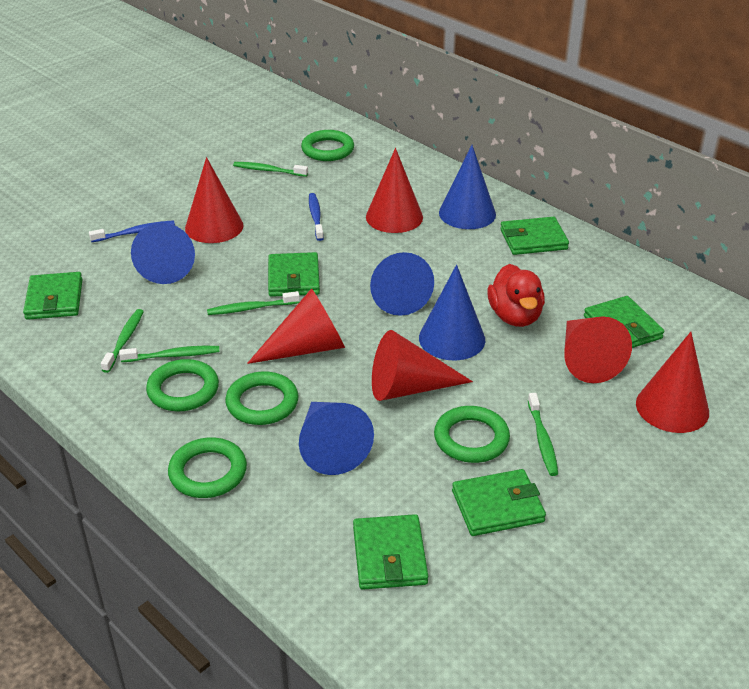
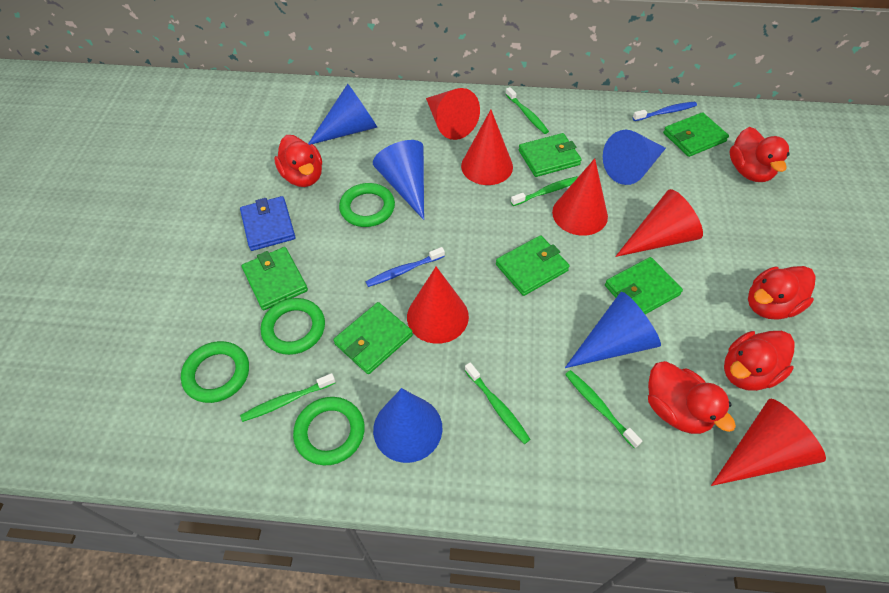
blue wallet: 0 -> 1
green ring: 5 -> 4
red duck: 1 -> 5

